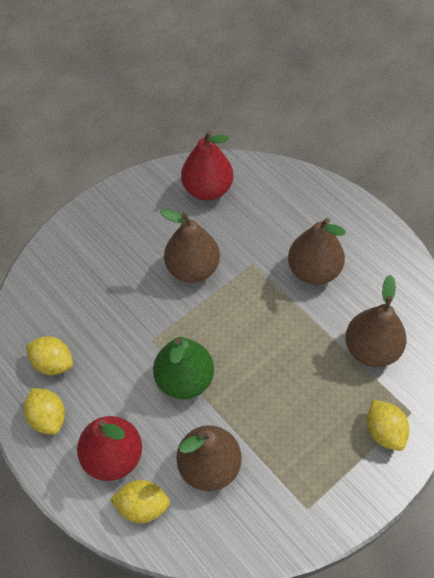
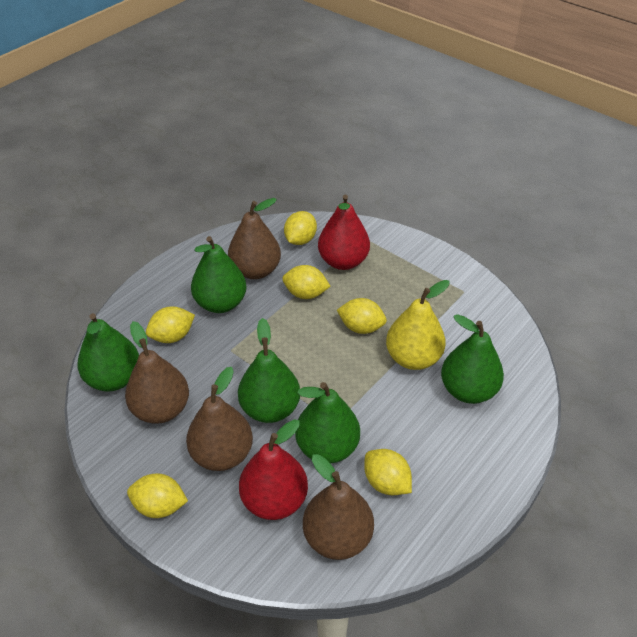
green pear: 1 -> 5
yellow lemon: 4 -> 6
yellow pear: 0 -> 1

